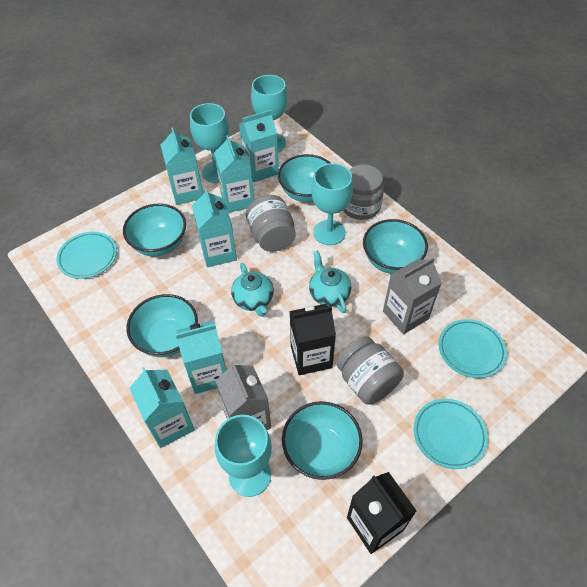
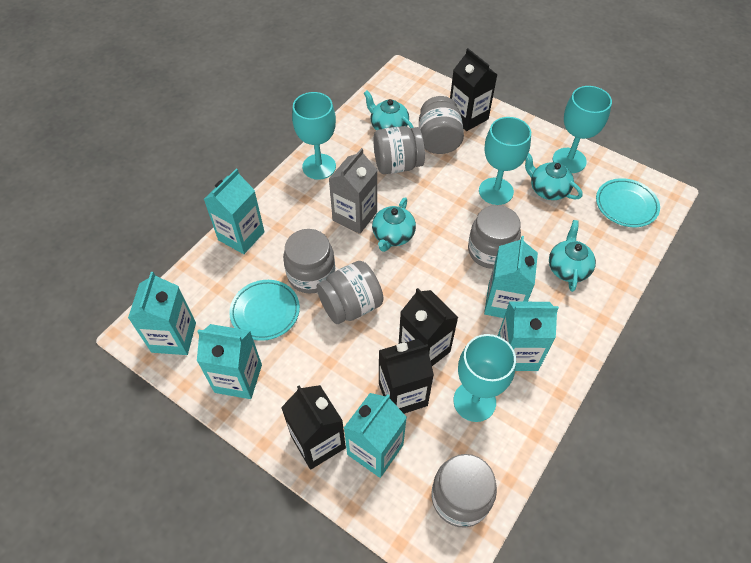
black carton: 2 -> 4
grey carton: 2 -> 1
grey jar: 3 -> 6
turquoise bowl: 5 -> 0
turquoise plate: 3 -> 2
turquoise teapot: 2 -> 4

